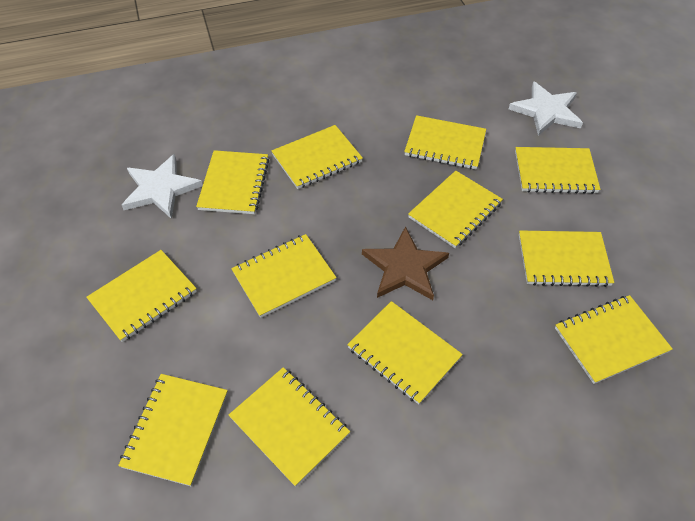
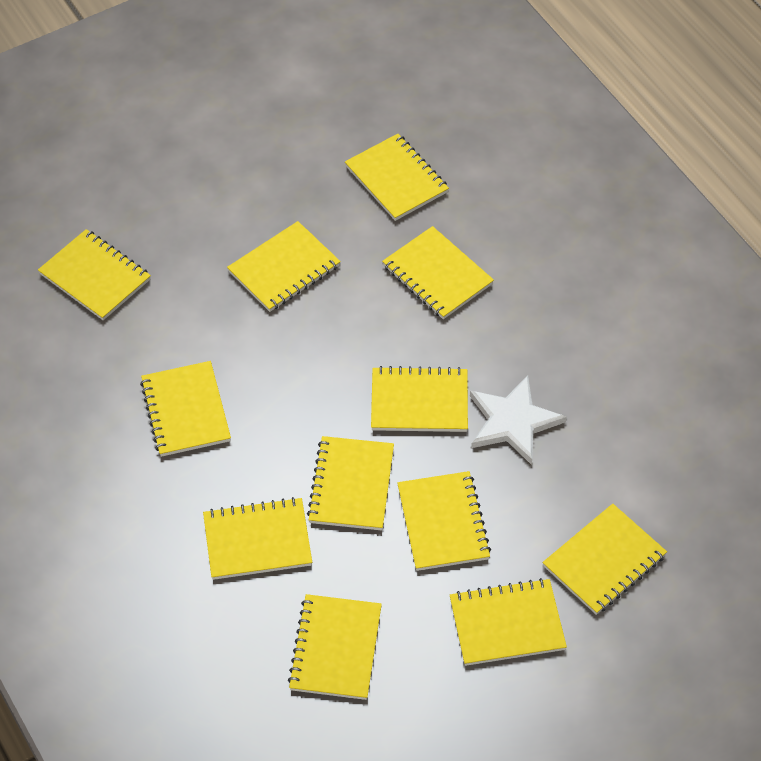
brown star: 1 -> 0
white star: 2 -> 1

